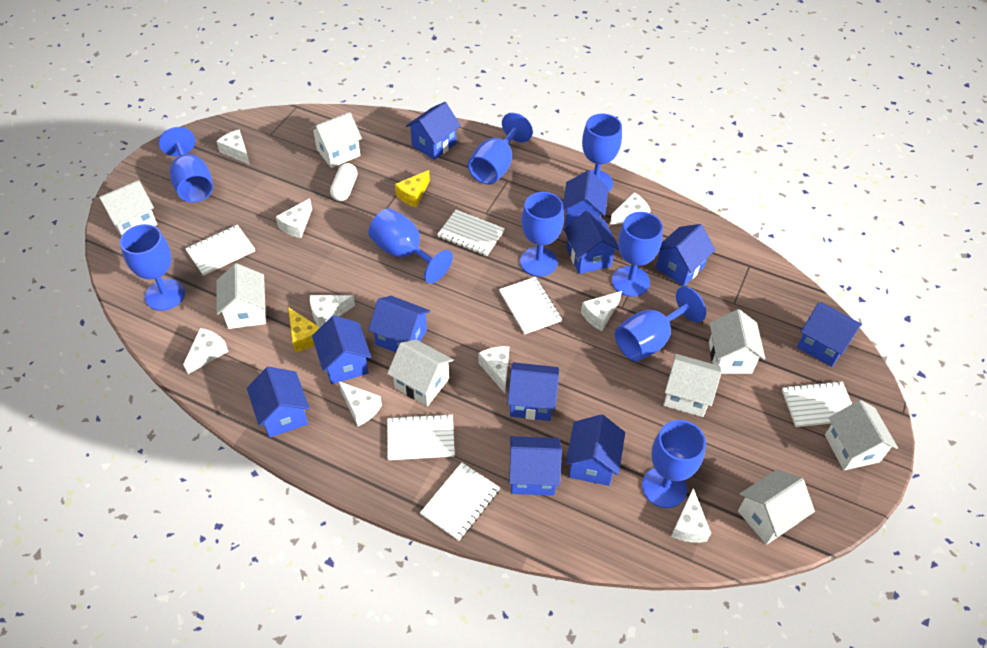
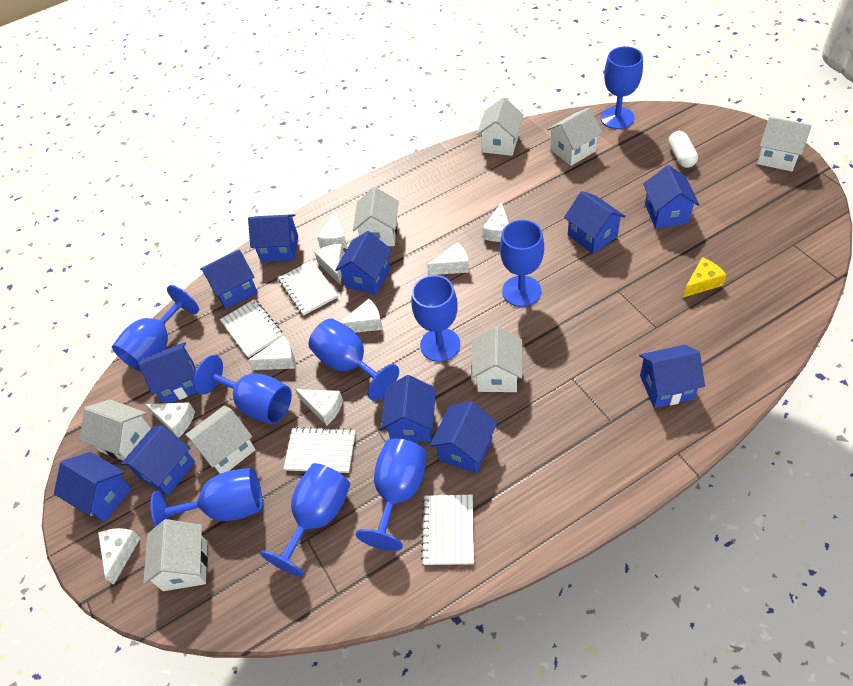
white notebook: 6 -> 4
yellow cheese: 2 -> 1

